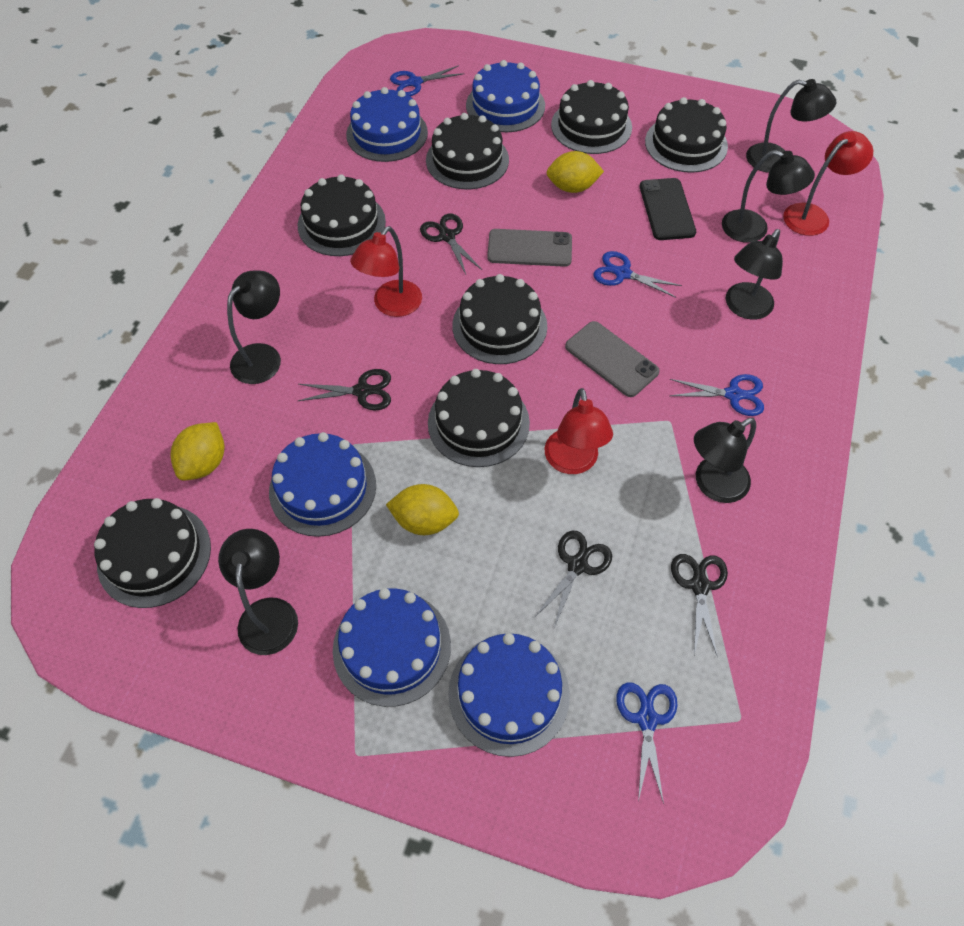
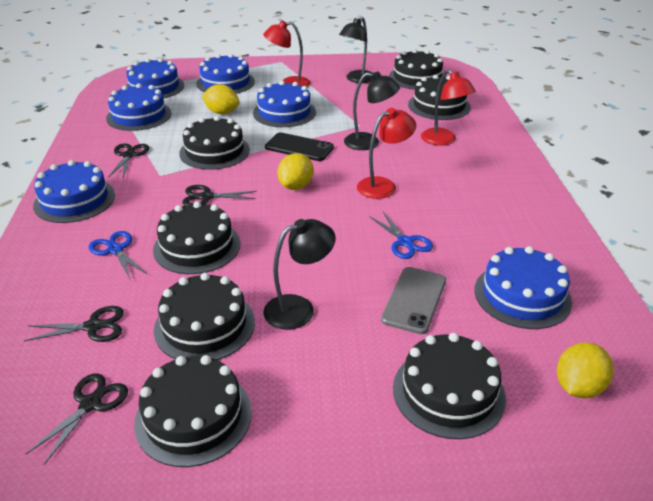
black lamp: 6 -> 3
blue cake: 5 -> 6
blue scissors: 4 -> 2
grey phone: 2 -> 1

